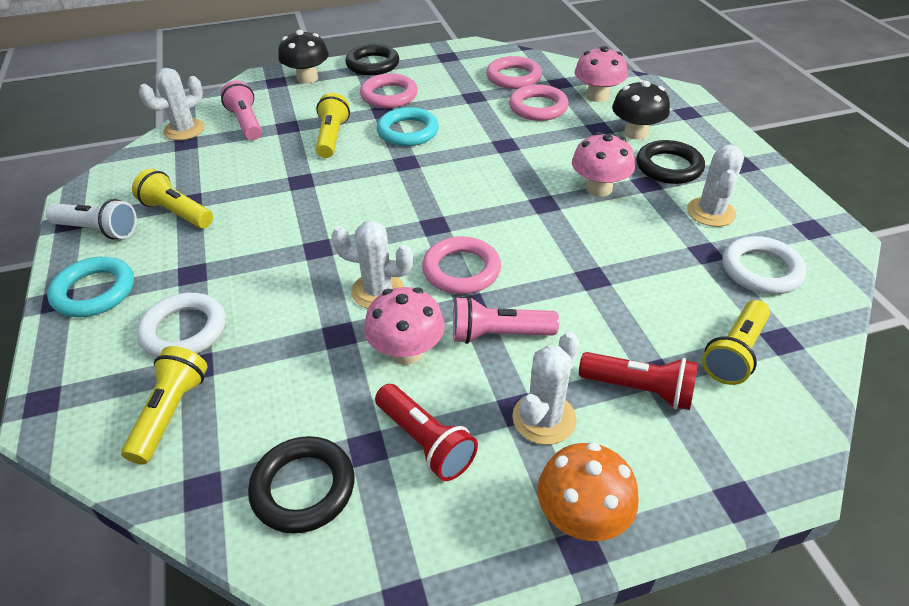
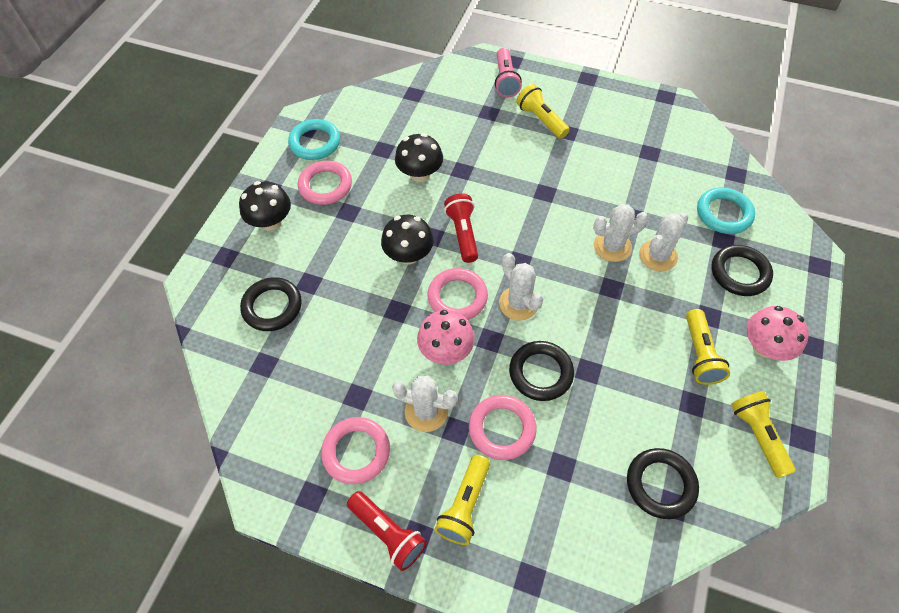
black mushroom: 2 -> 3
black ring: 3 -> 4
orange mushroom: 1 -> 0
pink flashlight: 2 -> 1
pink mushroom: 3 -> 2
white flashlight: 1 -> 0
white ring: 2 -> 0

